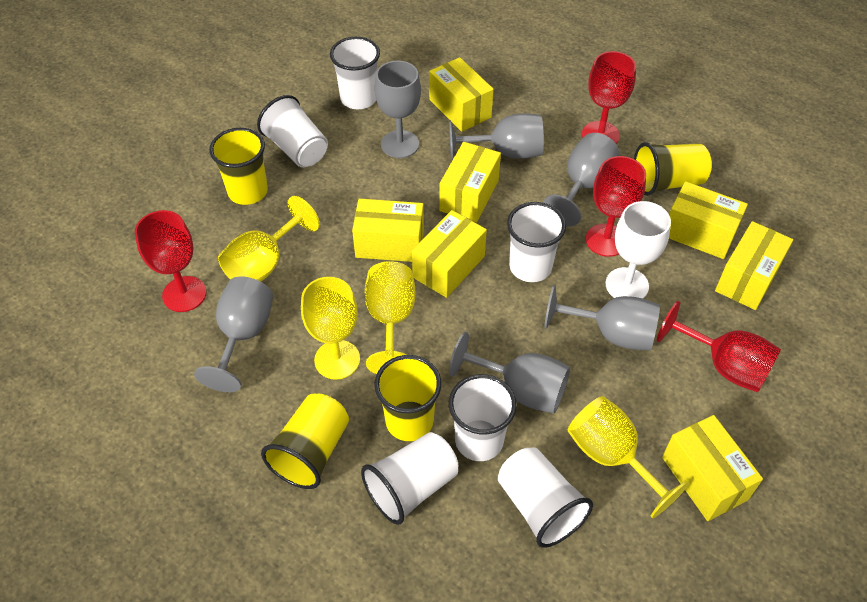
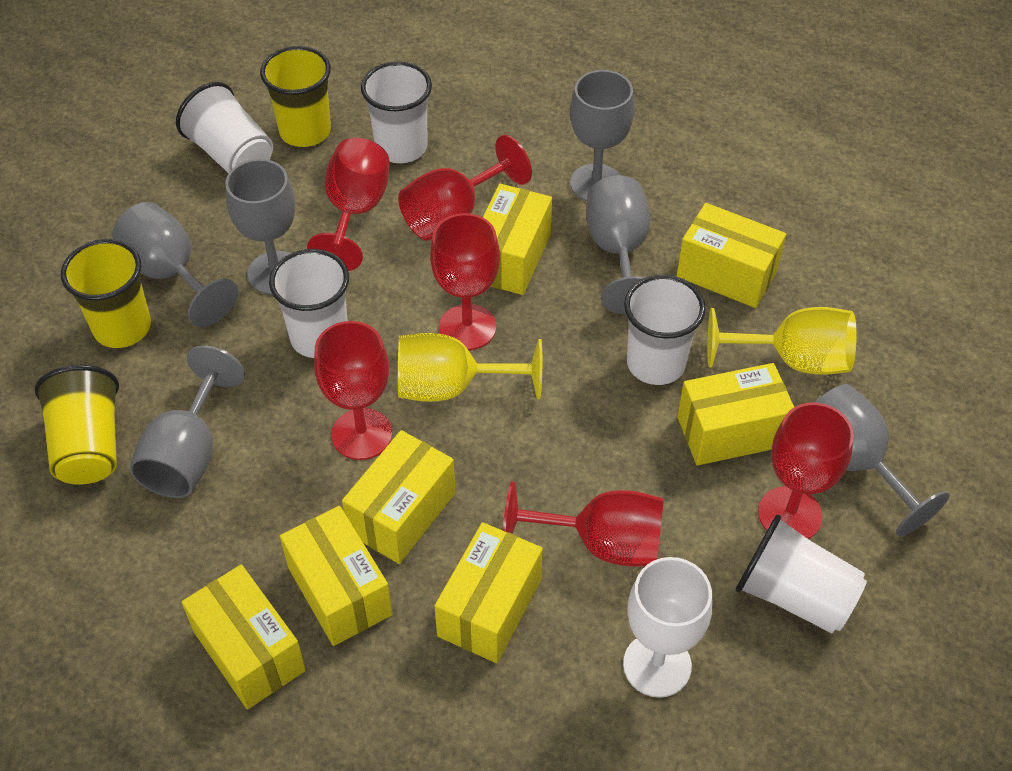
red goblet: 4 -> 6
white cup: 6 -> 5
yellow cup: 4 -> 3
yellow goblet: 4 -> 2

